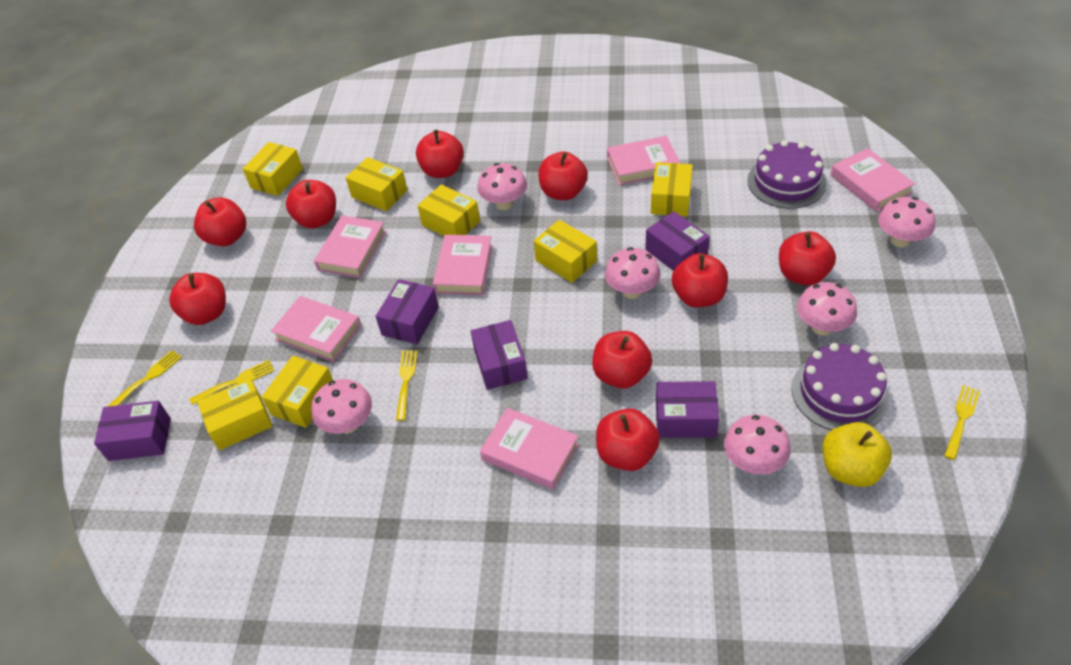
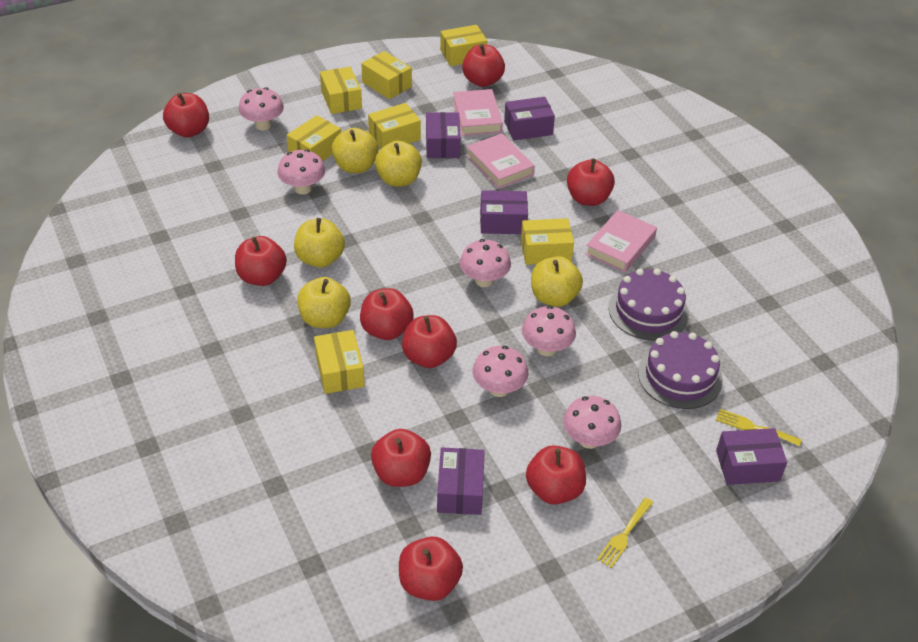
pink book: 6 -> 3
yellow apple: 1 -> 5
yellow fork: 4 -> 2

